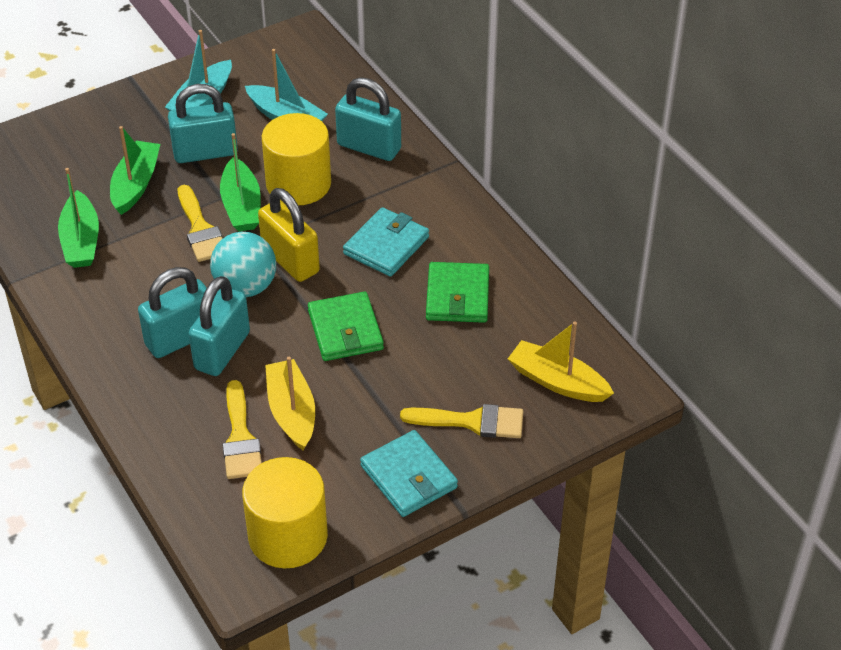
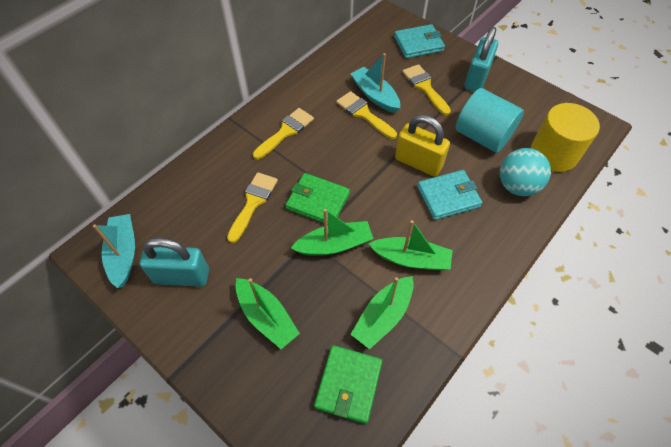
green boat: 3 -> 4
turquoise cylinder: 0 -> 1
turquoise padlock: 4 -> 2
yellow boat: 2 -> 0
yellow brush: 3 -> 4
yellow cylinder: 2 -> 1

